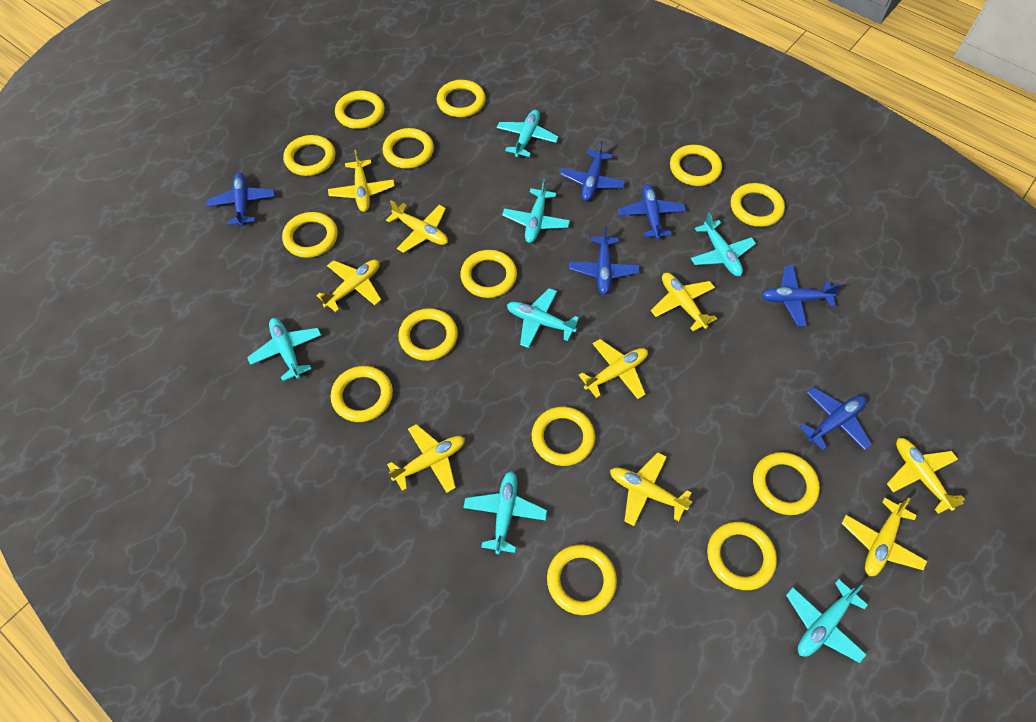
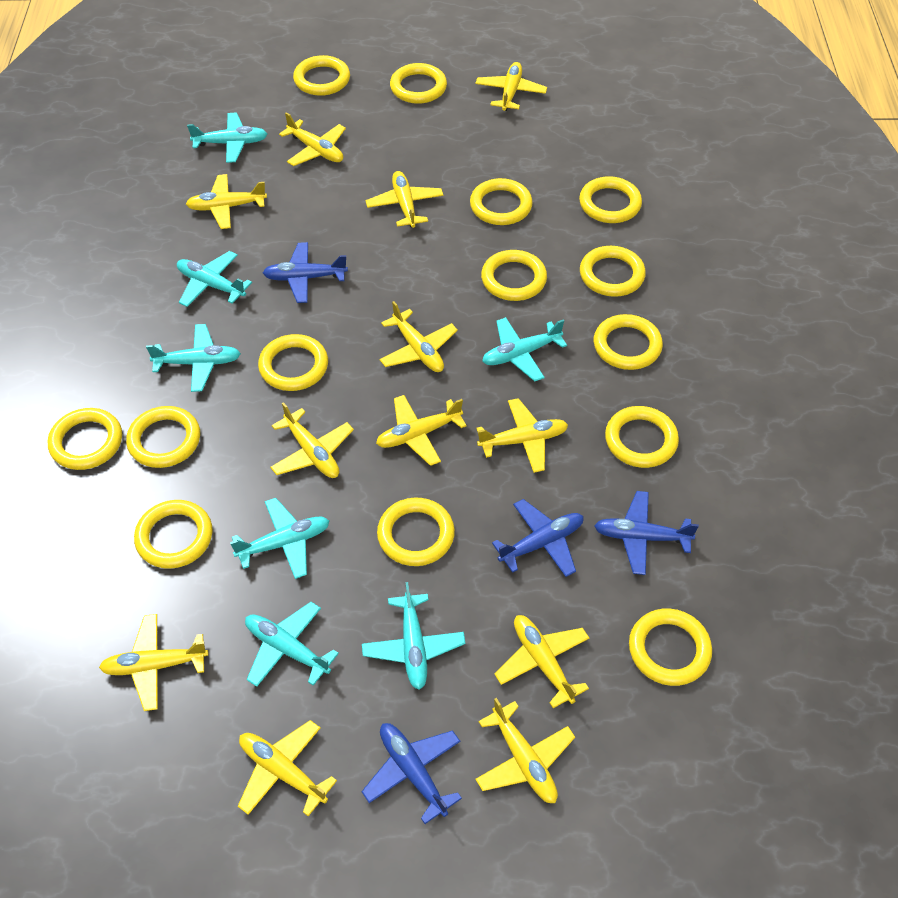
blue plane: 6 -> 4
yellow plane: 9 -> 12

